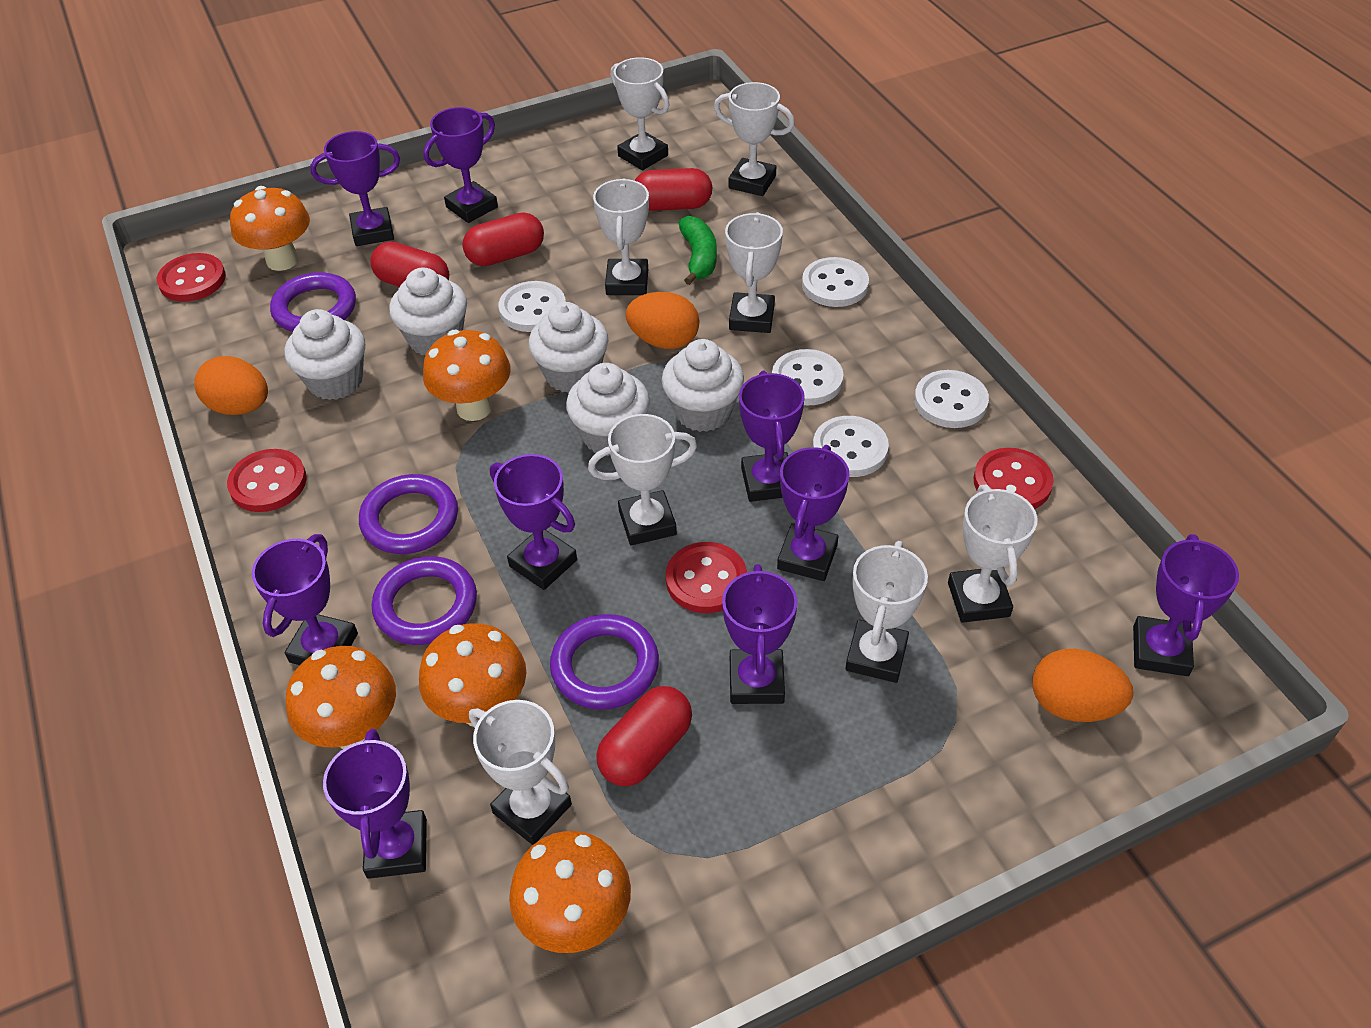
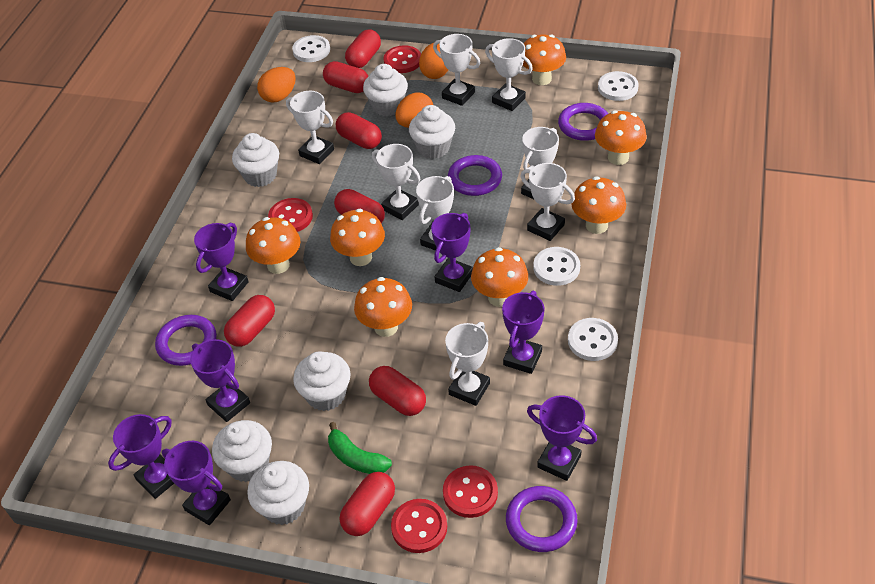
orange mushroom: 5 -> 7
purple trophy: 9 -> 7
red capsule: 4 -> 7
white button: 5 -> 4
white cupcake: 5 -> 6

